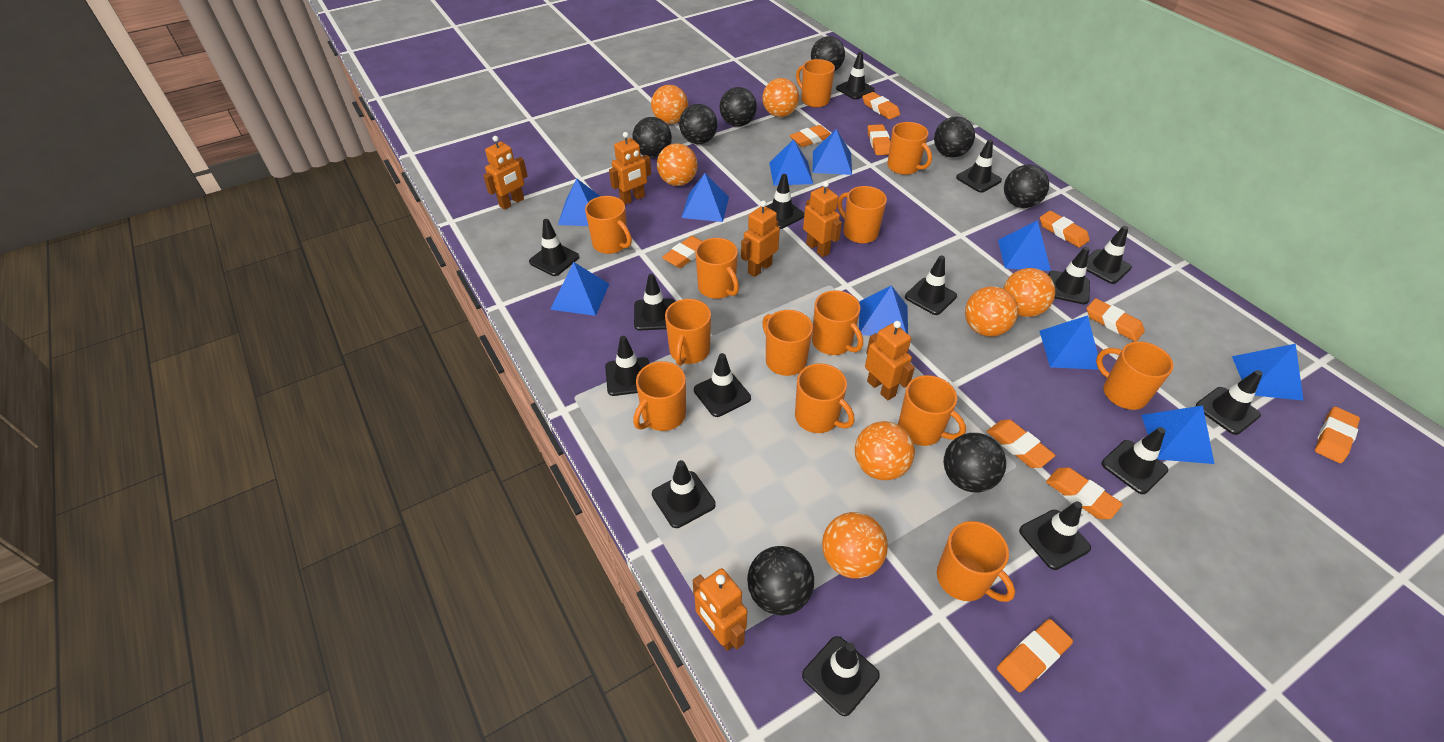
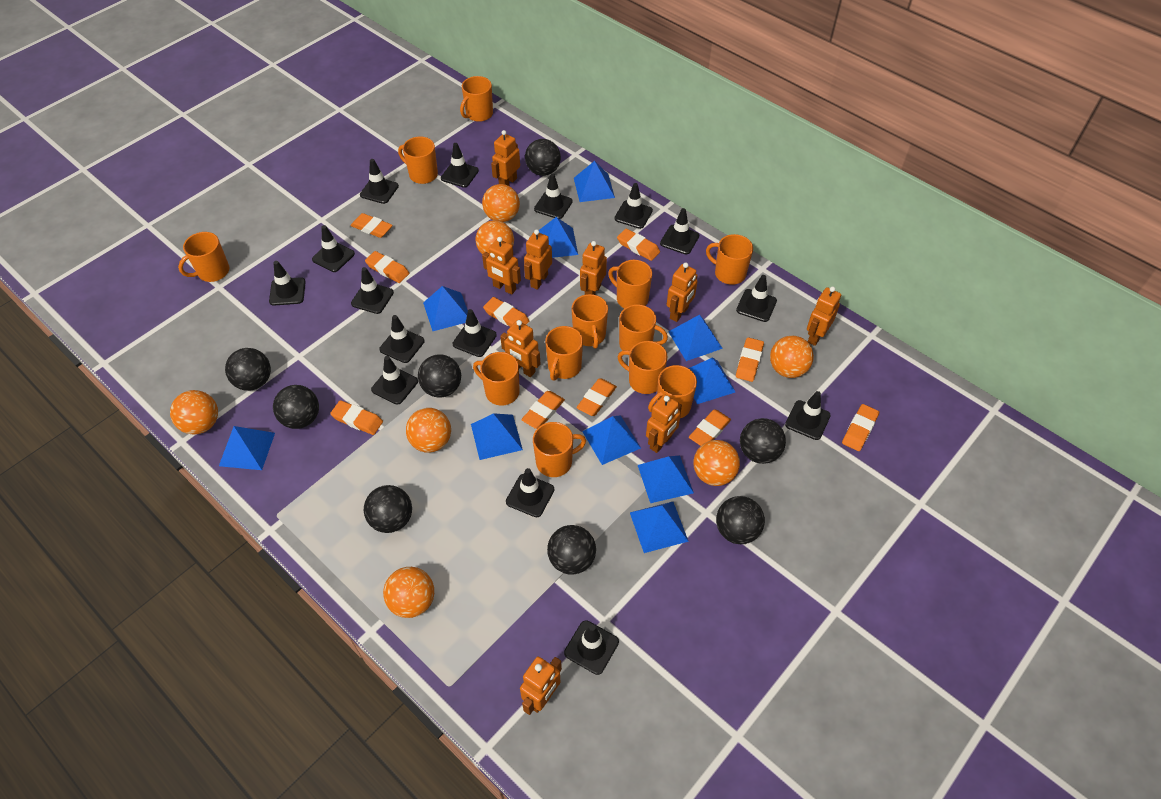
orange mug: 13 -> 12
orange robot: 6 -> 9

